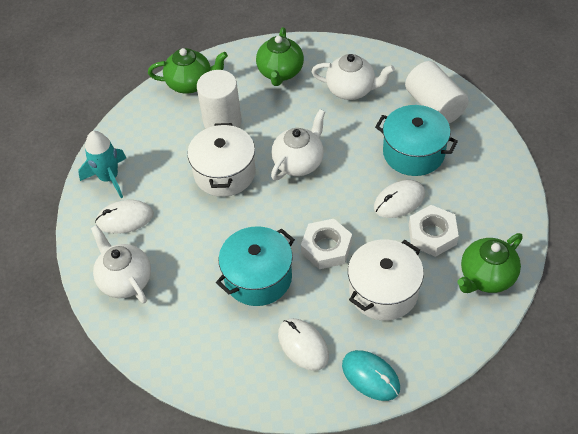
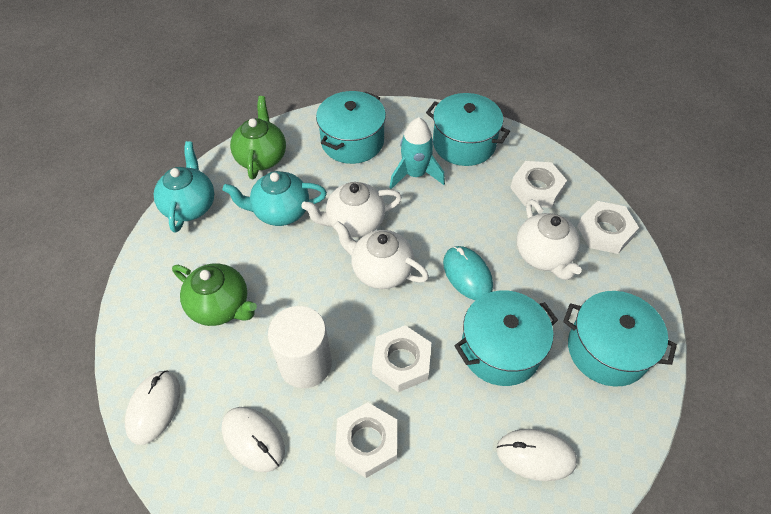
green teapot: 3 -> 2
turquoise pot: 2 -> 4
turquoise teapot: 0 -> 2
white cylinder: 2 -> 1
white nut: 2 -> 4
white pot: 2 -> 0

